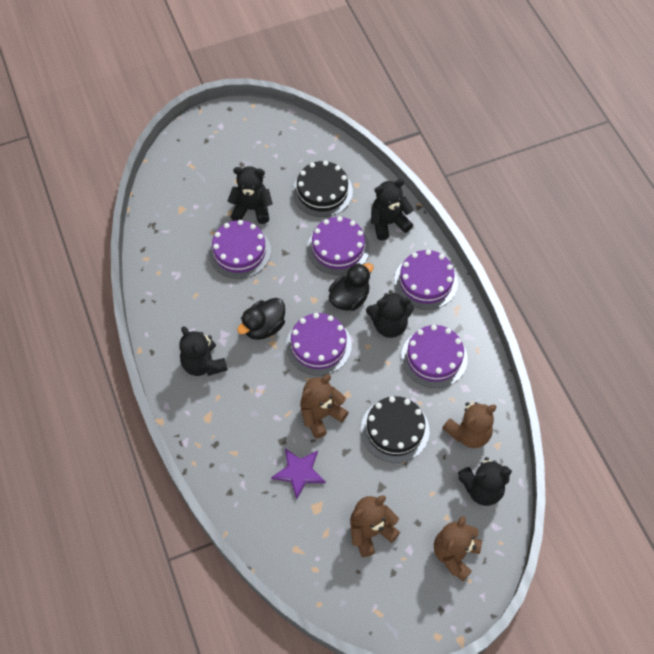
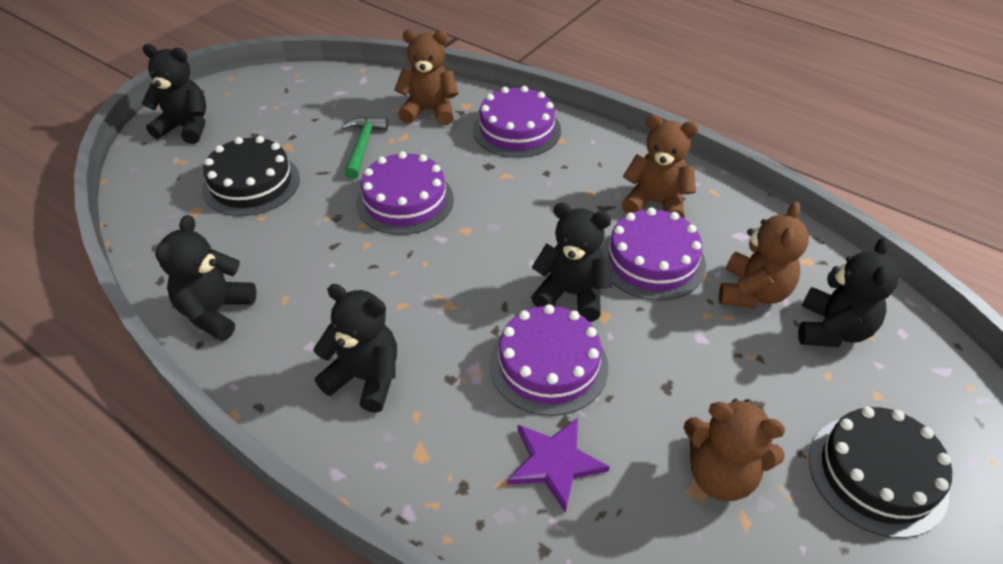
black duck: 2 -> 0
green hammer: 0 -> 1
purple cake: 5 -> 4

